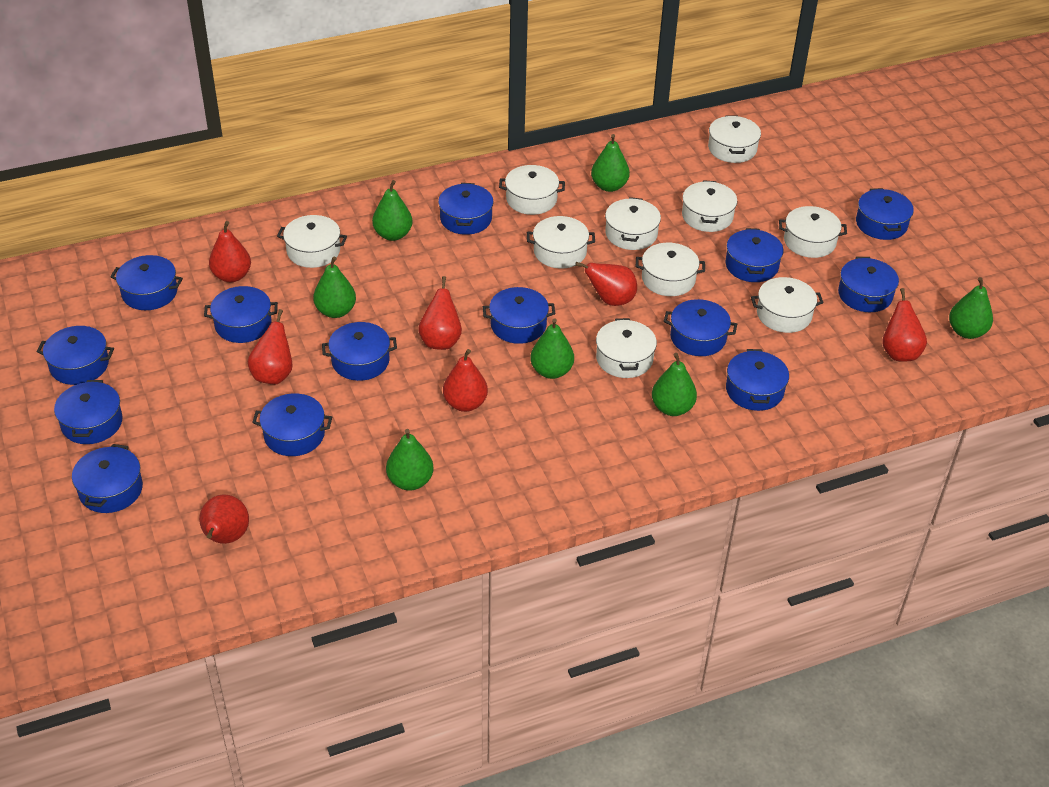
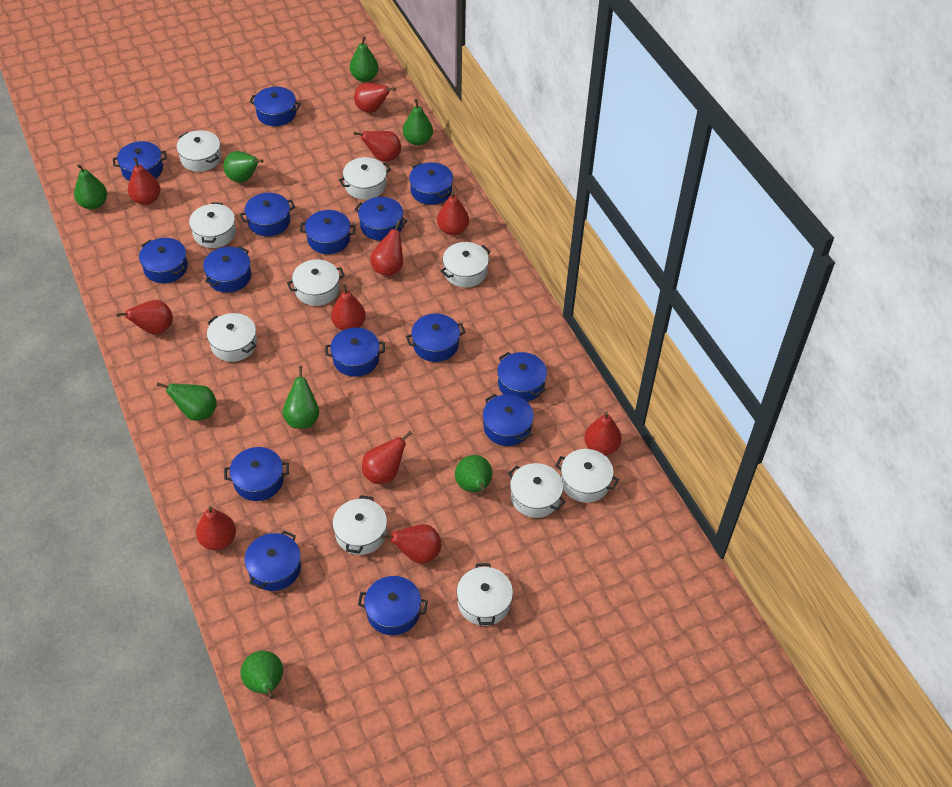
blue pot: 14 -> 15
green pear: 7 -> 8
red pear: 7 -> 11

